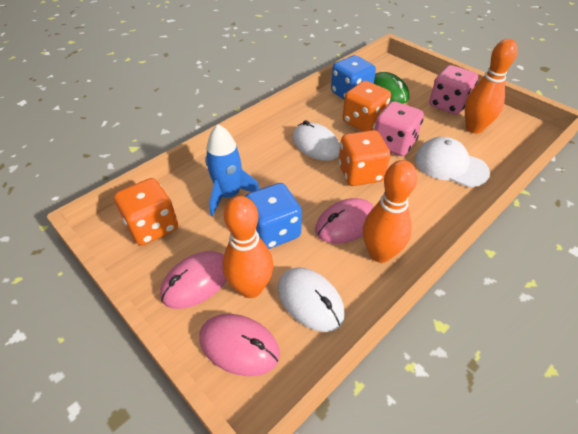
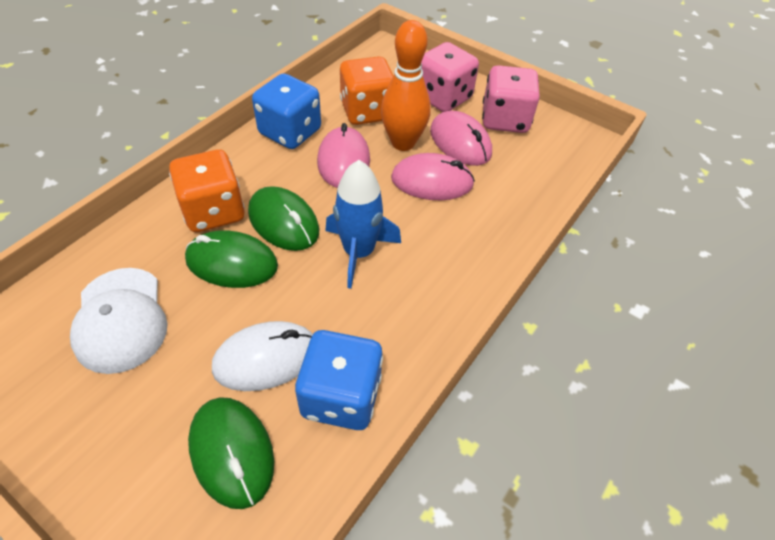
green mouse: 1 -> 3
orange bowling pin: 3 -> 1
orange dice: 3 -> 2
white mouse: 2 -> 1

